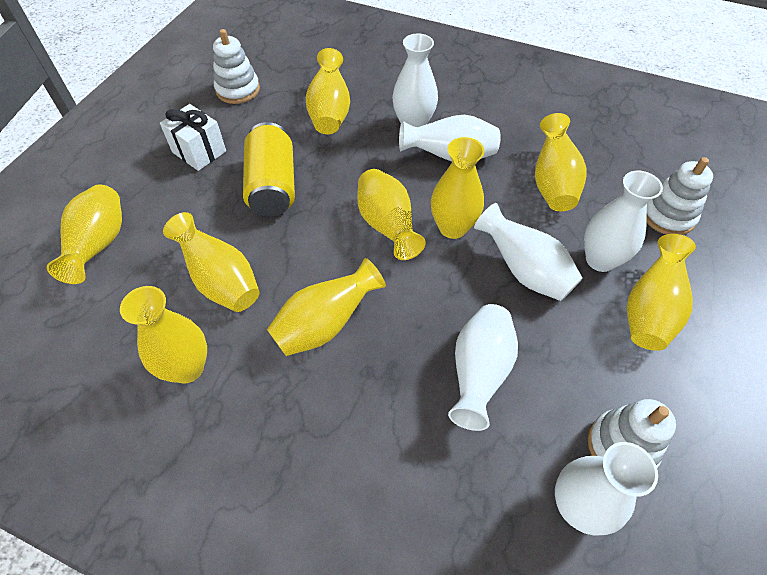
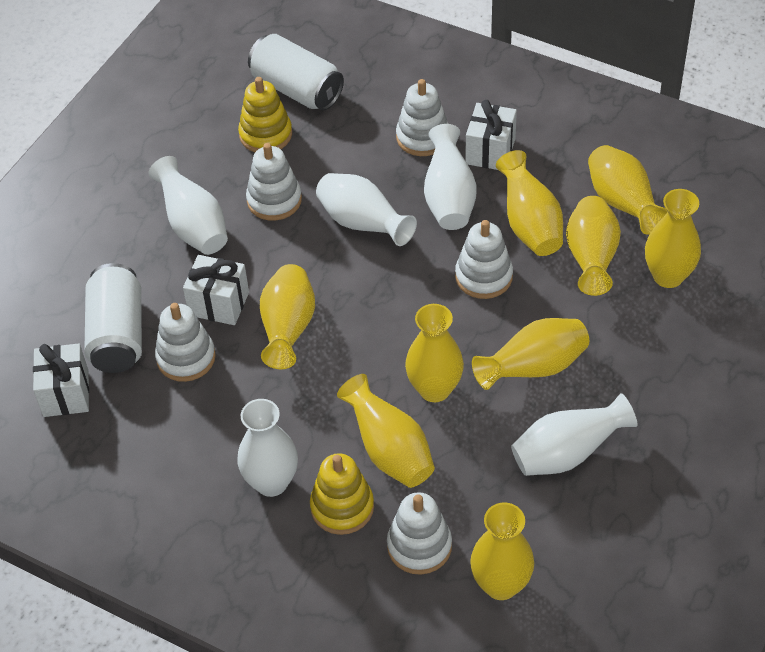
white can: 0 -> 2
white gift: 1 -> 3
white stacking toy: 3 -> 5
white vase: 6 -> 5
yellow can: 1 -> 0
yellow stacking toy: 0 -> 2

